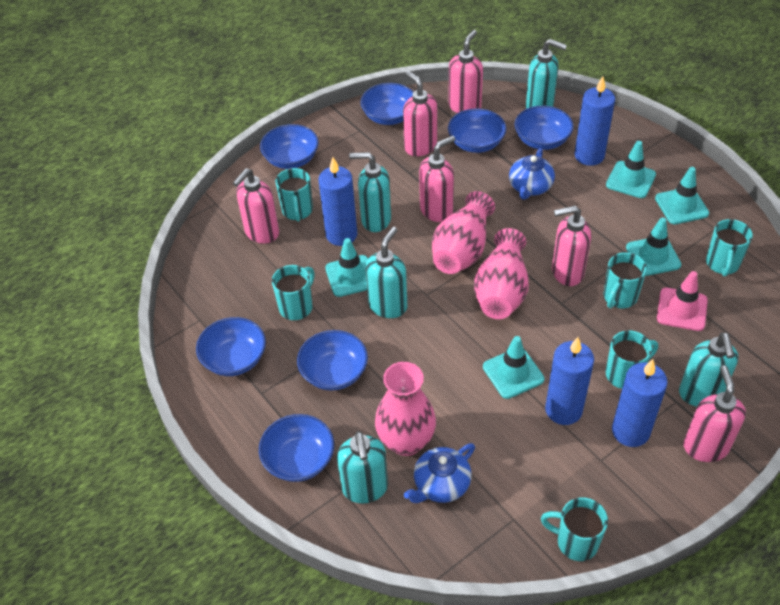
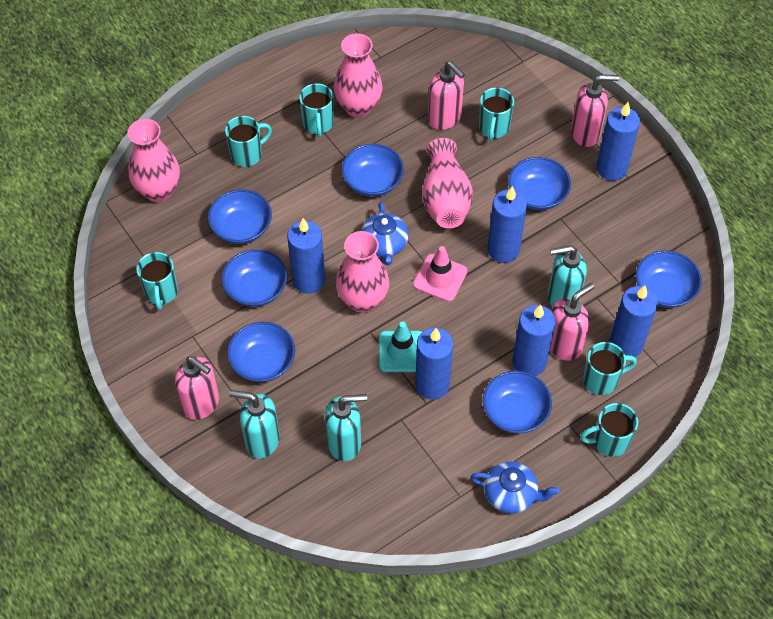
blue candle: 4 -> 6
pink soap dispenser: 6 -> 4
pink vase: 3 -> 4
turquoise soap dispenser: 5 -> 3
turquoise traffic cone: 5 -> 1

